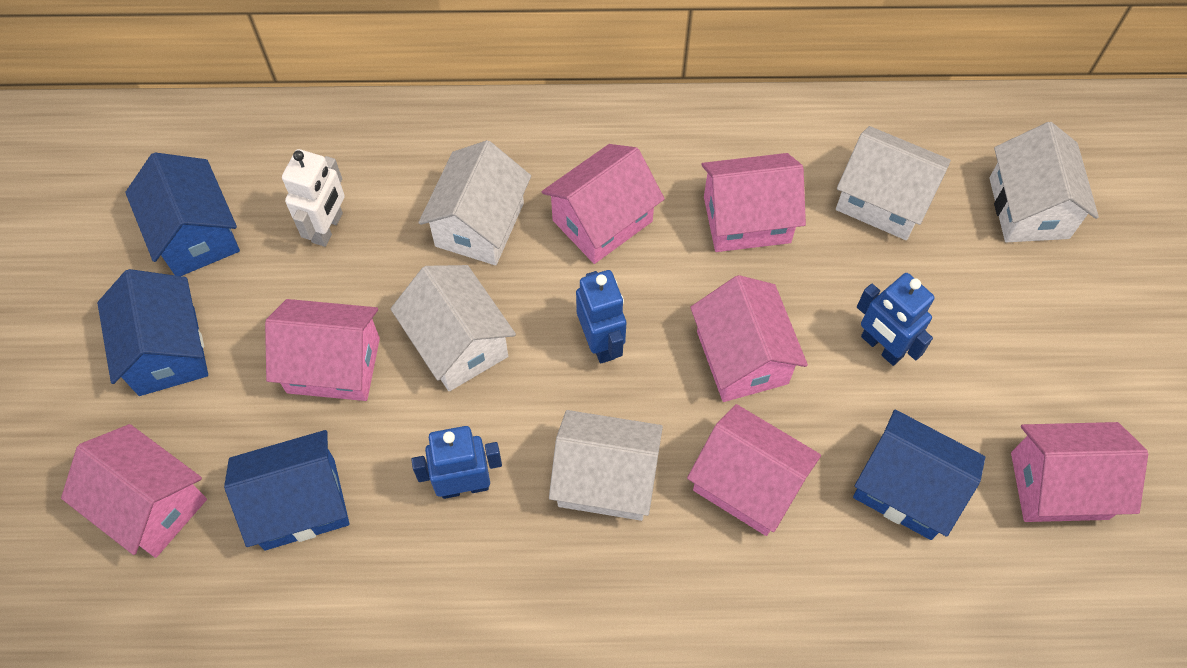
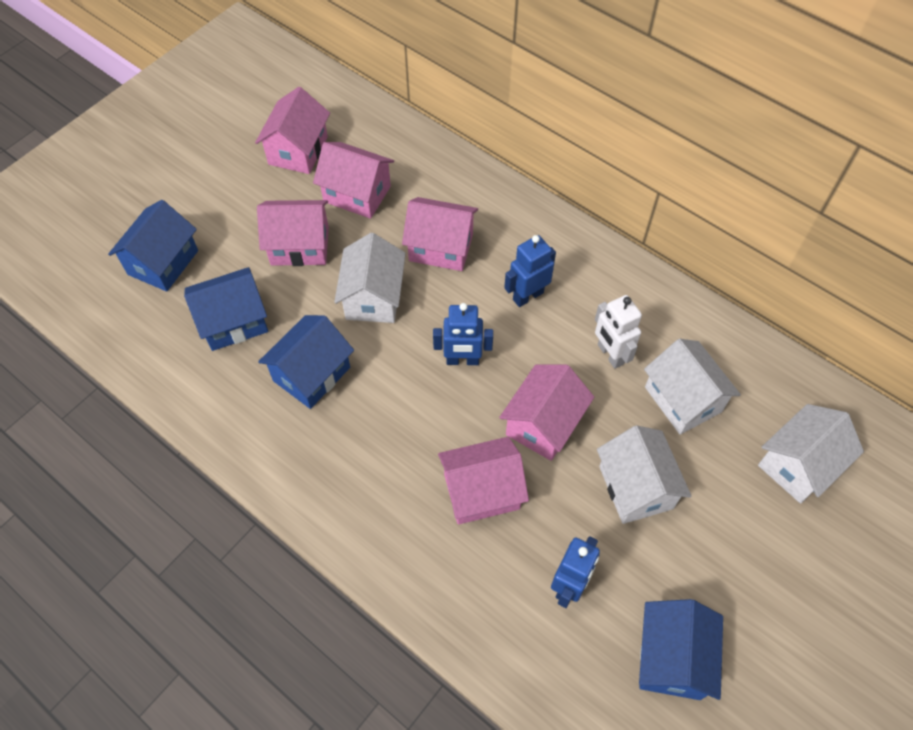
pink house: 7 -> 6
white house: 5 -> 4

